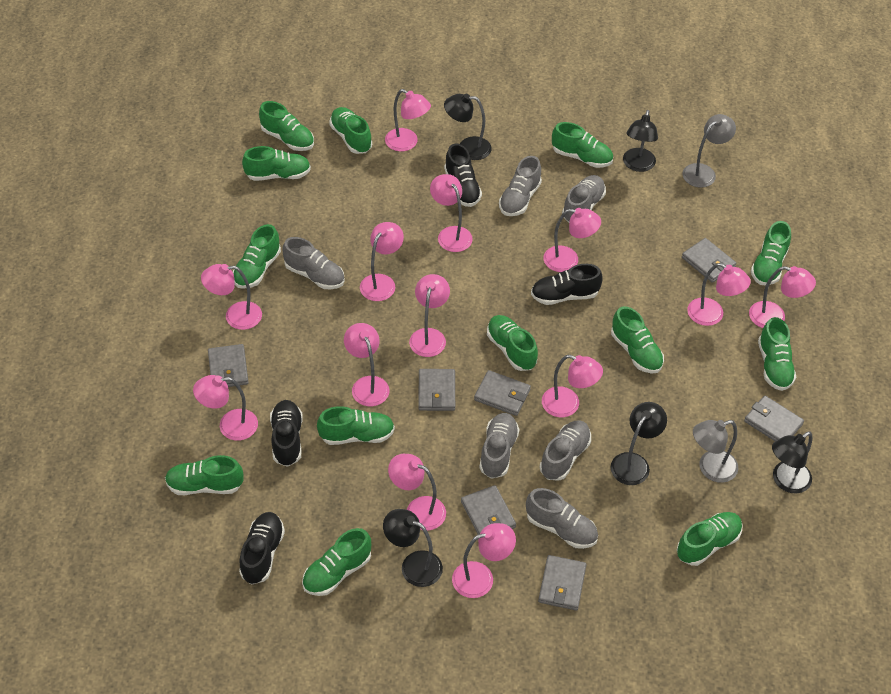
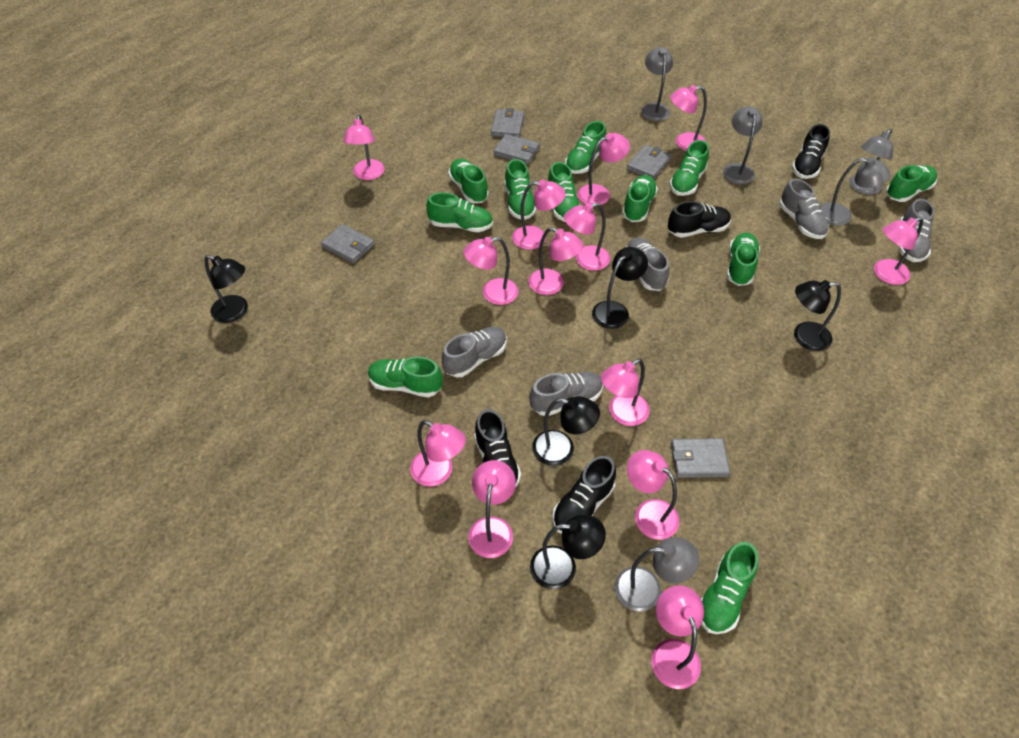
green shoe: 13 -> 11
grey lamp: 2 -> 5
grey shoe: 6 -> 5
grey wallet: 7 -> 5

